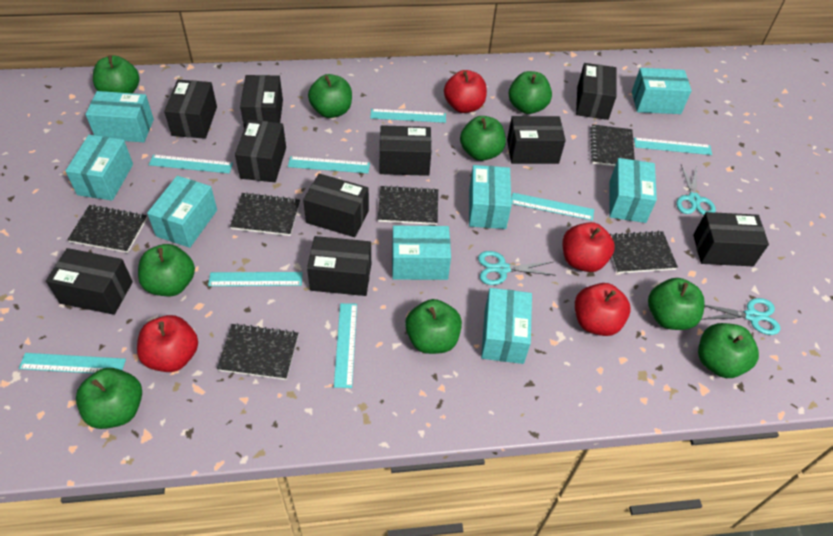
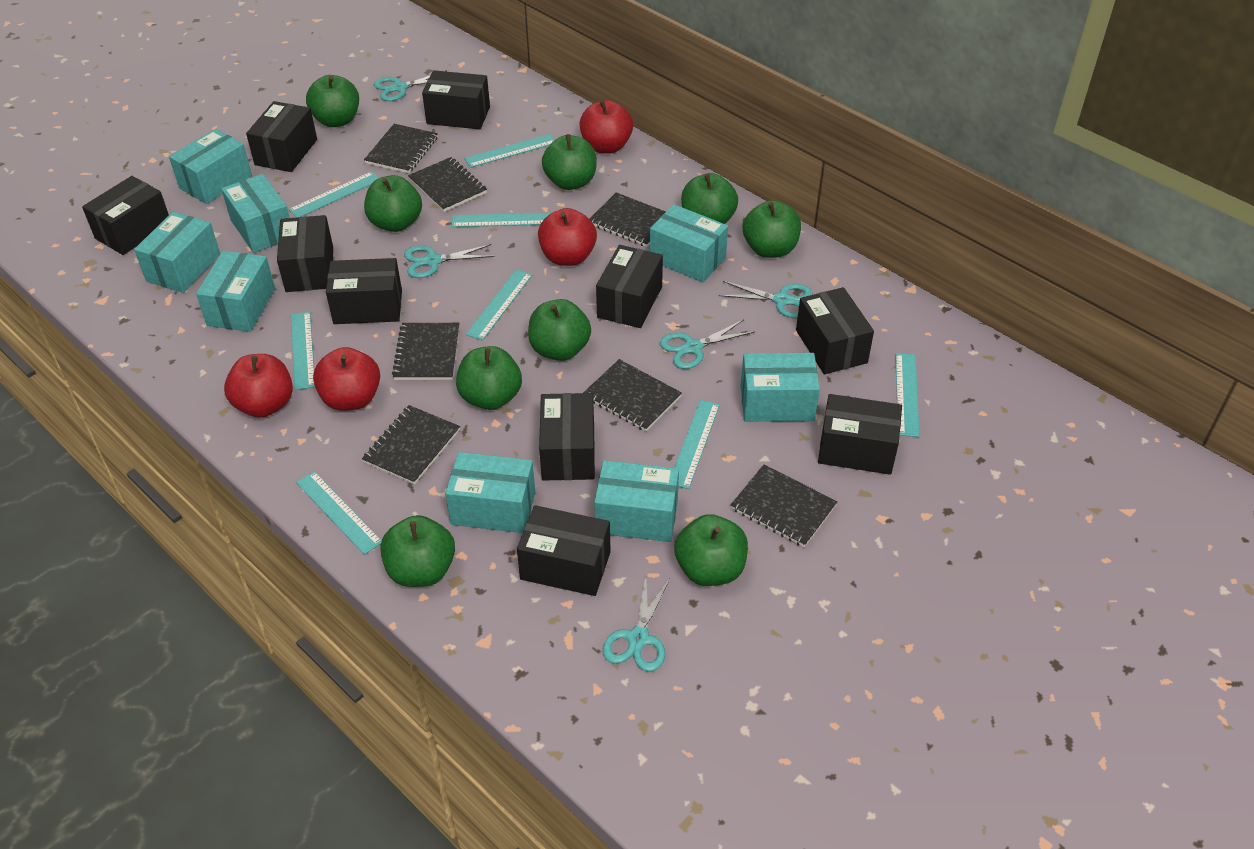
black notebook: 6 -> 7
turquoise scissors: 3 -> 5

